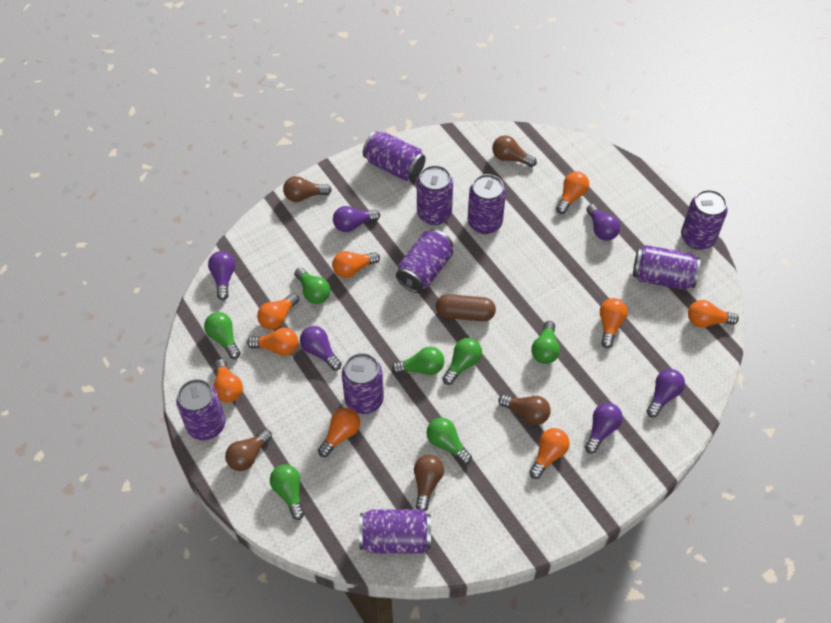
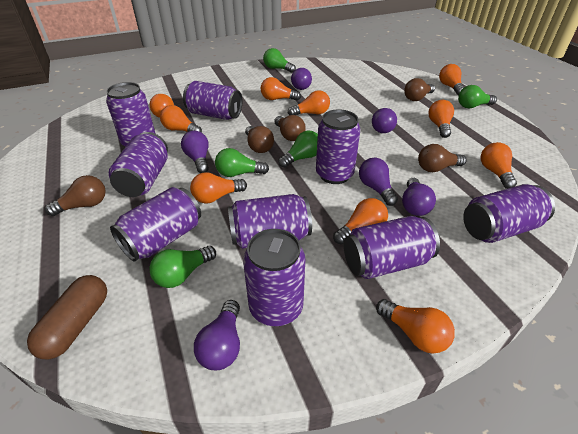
green light bulb: 7 -> 5
orange light bulb: 9 -> 10

